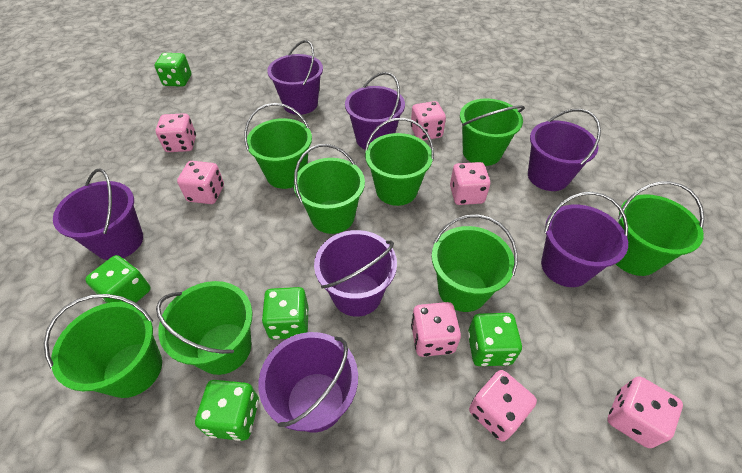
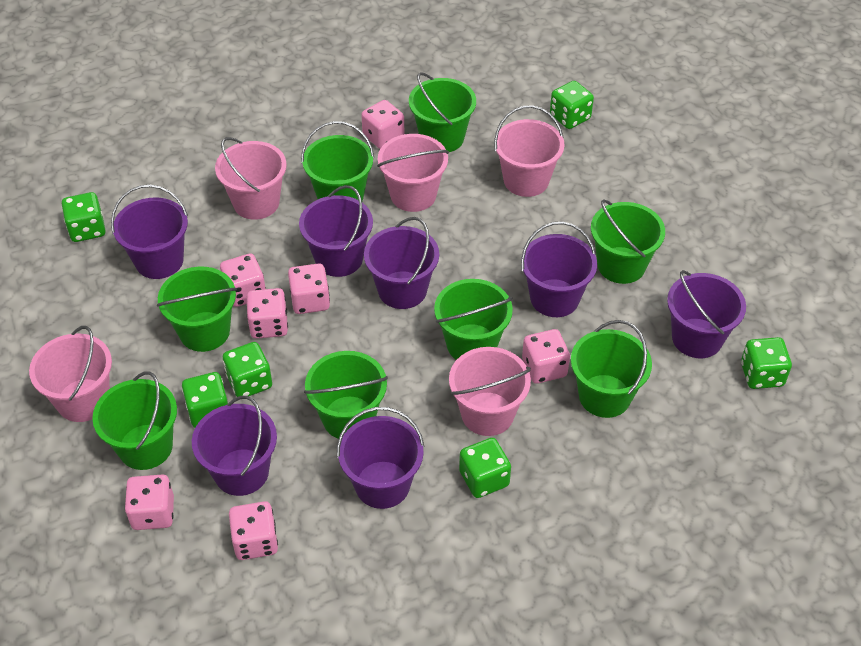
green dice: 5 -> 6
pink bucket: 0 -> 5

